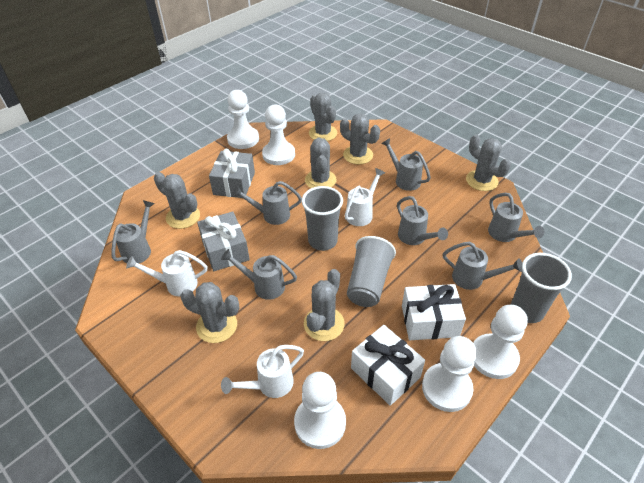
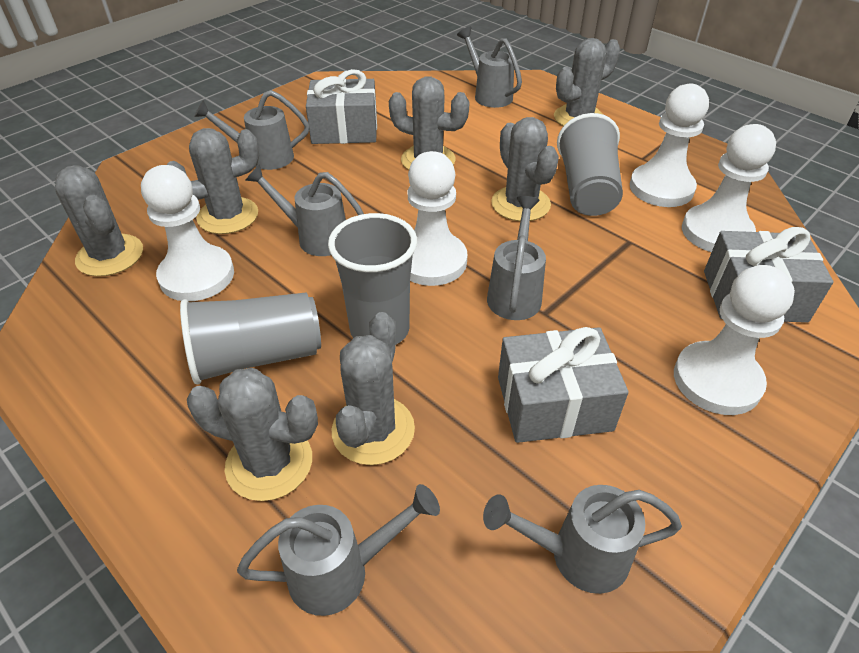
grey gift: 2 -> 3
grey watering can: 7 -> 6
white gift: 2 -> 0
white watering can: 3 -> 0

